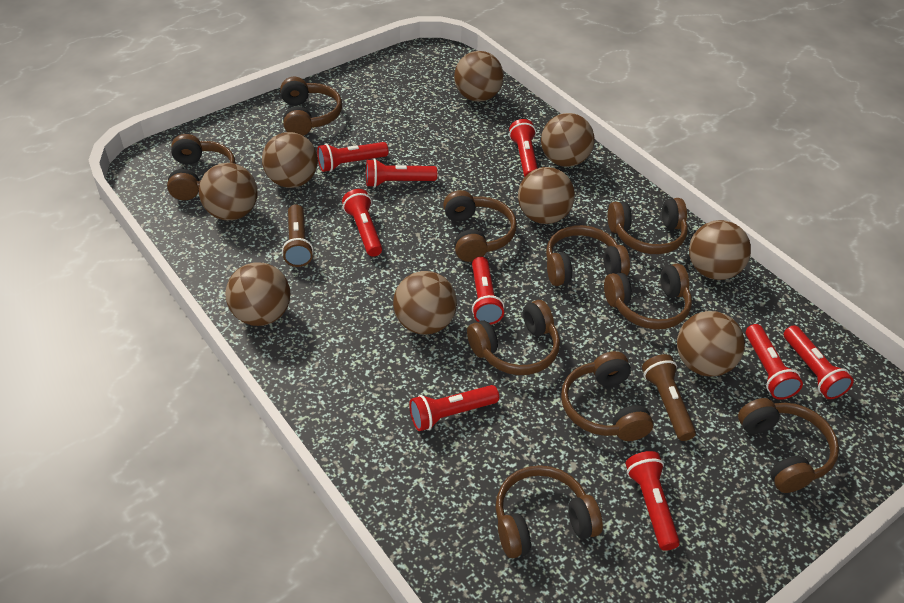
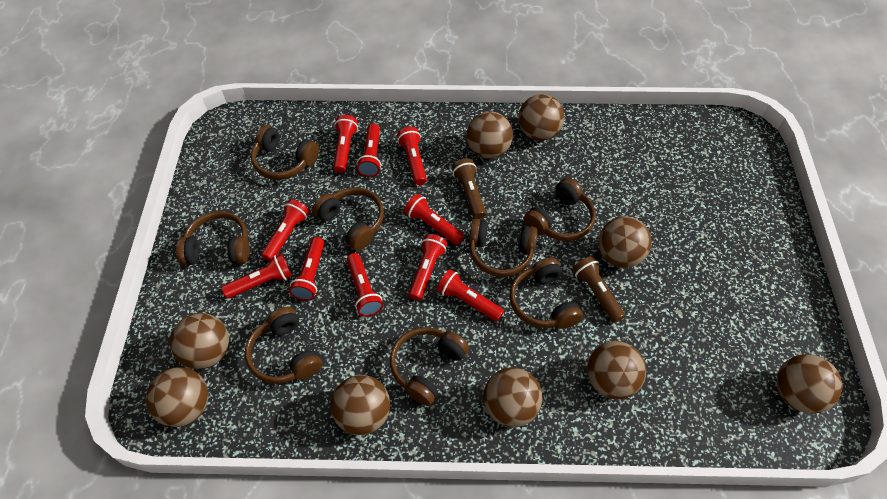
brown headphones: 10 -> 8
red flashlight: 9 -> 10

